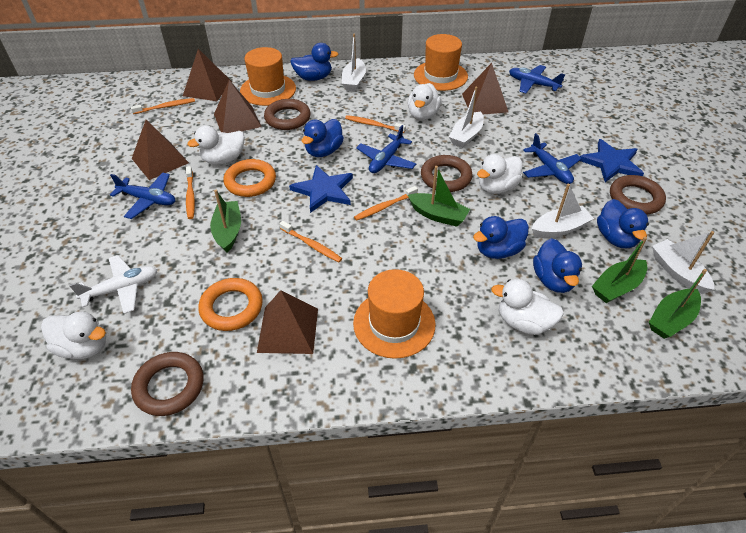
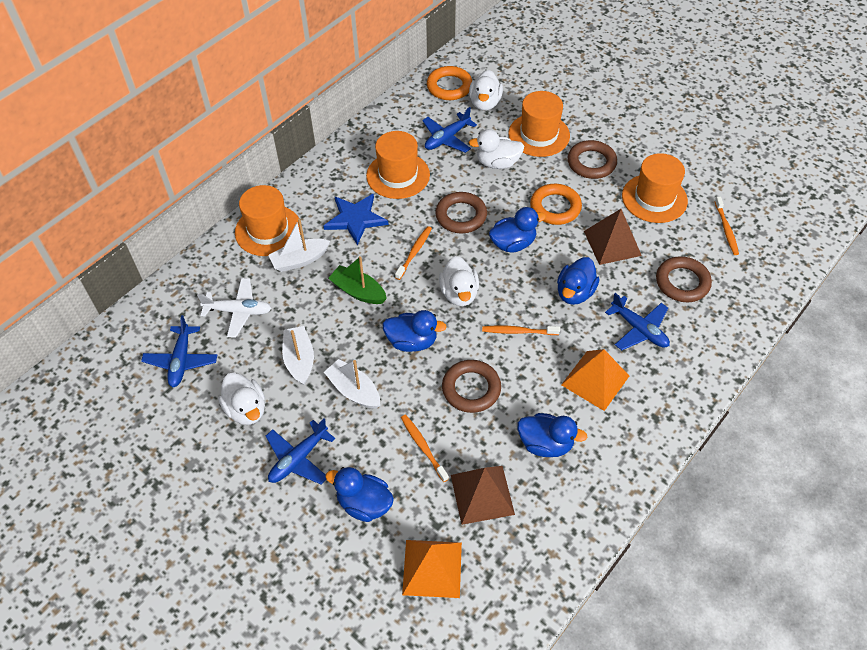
blue star: 2 -> 1
brown pyramid: 5 -> 2
green boat: 4 -> 1
orange hat: 3 -> 4
orange pyramid: 0 -> 2
orange toothbrush: 5 -> 4
white boat: 4 -> 3
white duck: 5 -> 4

